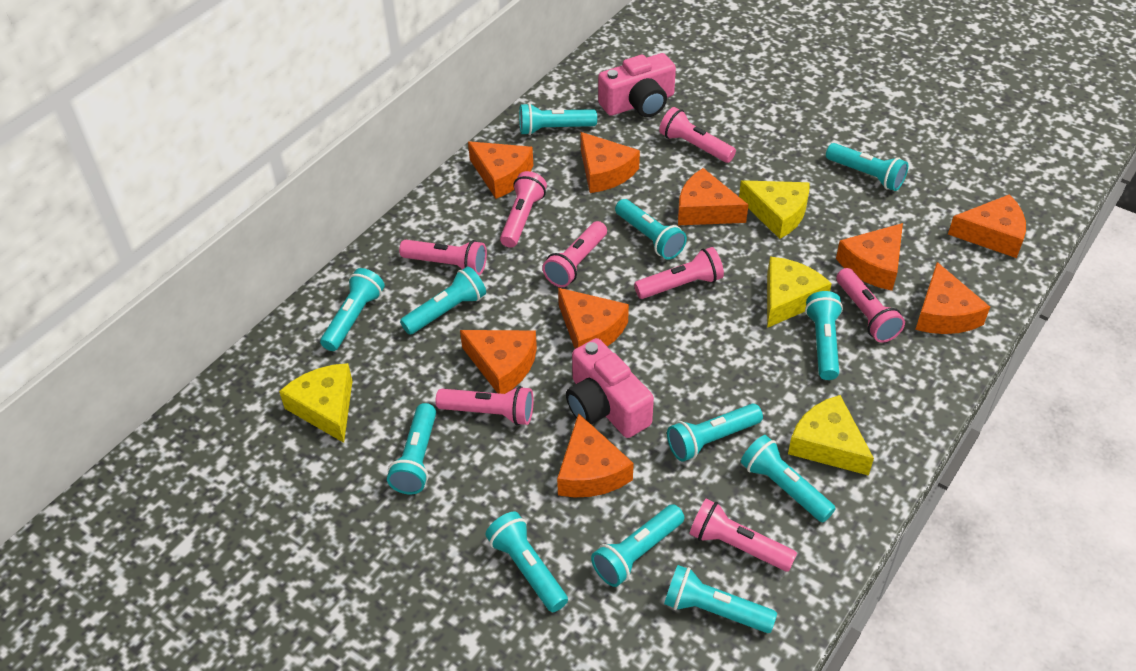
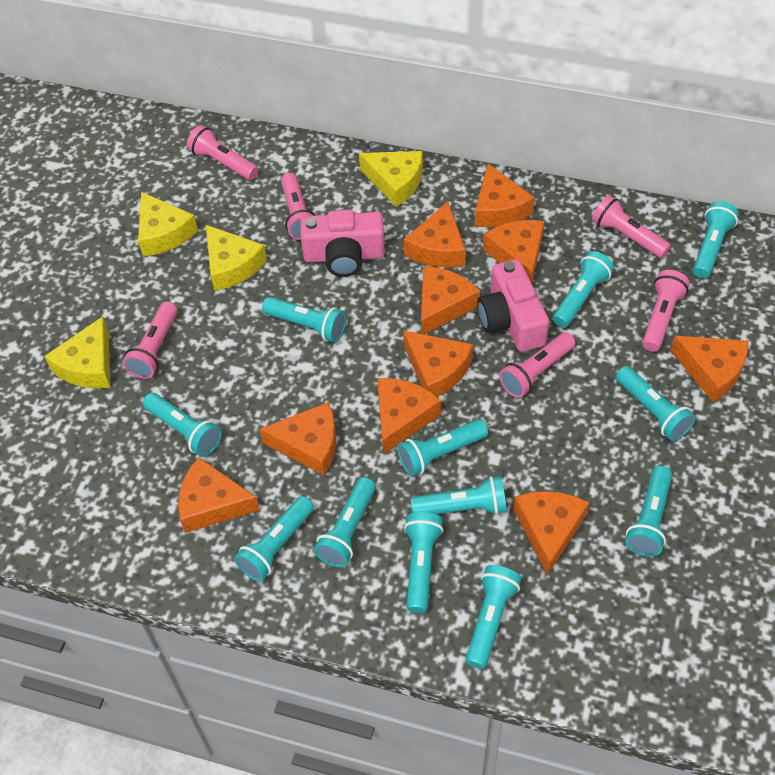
orange cheese: 9 -> 10
pink flashlight: 8 -> 6

